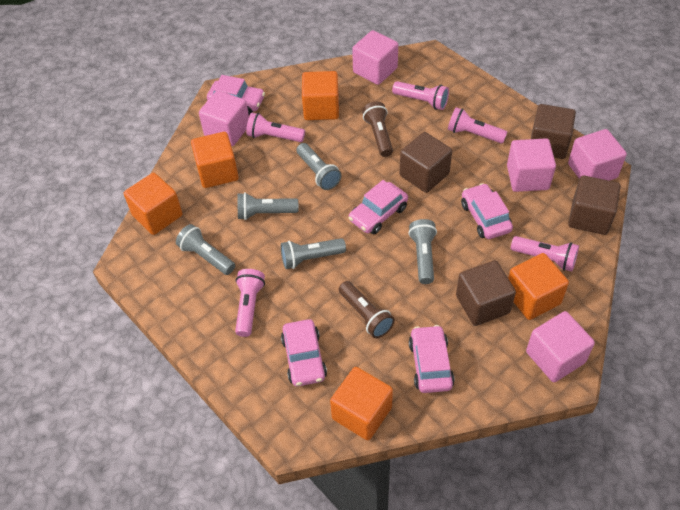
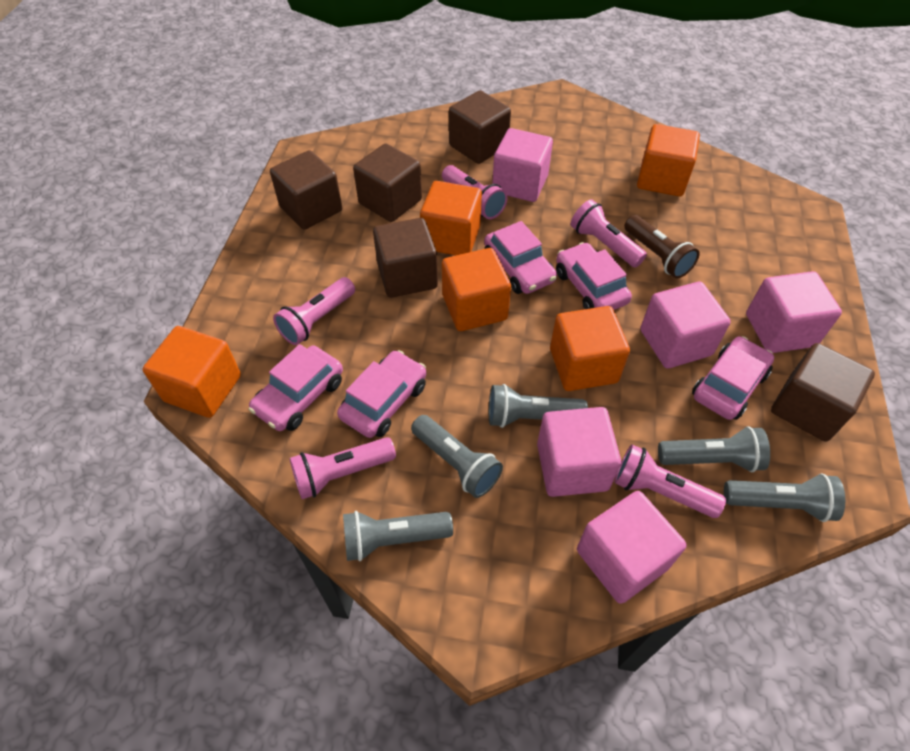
brown cube: 4 -> 5
brown flashlight: 2 -> 1

